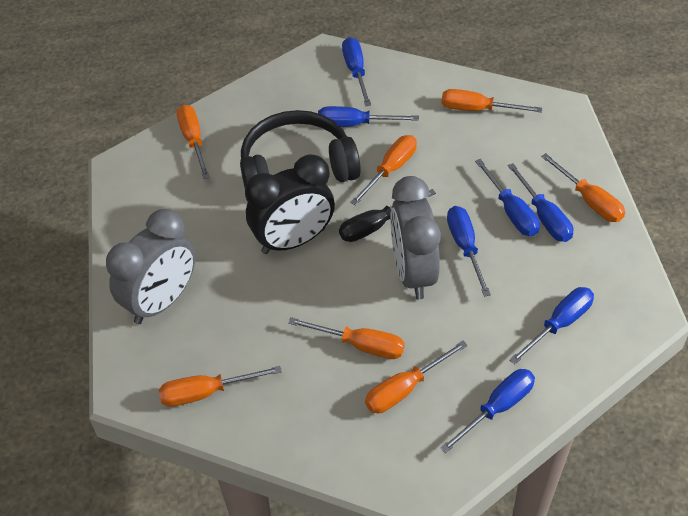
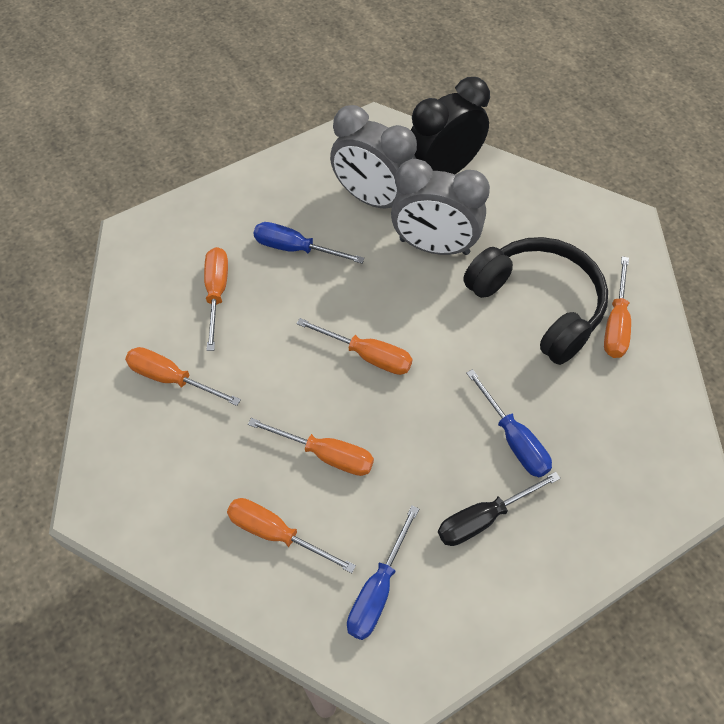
blue screwdriver: 7 -> 3
orange screwdriver: 7 -> 6

